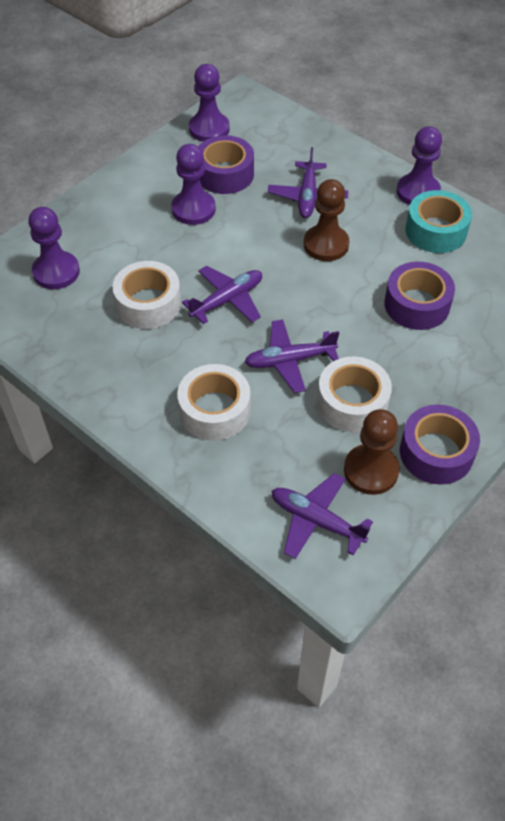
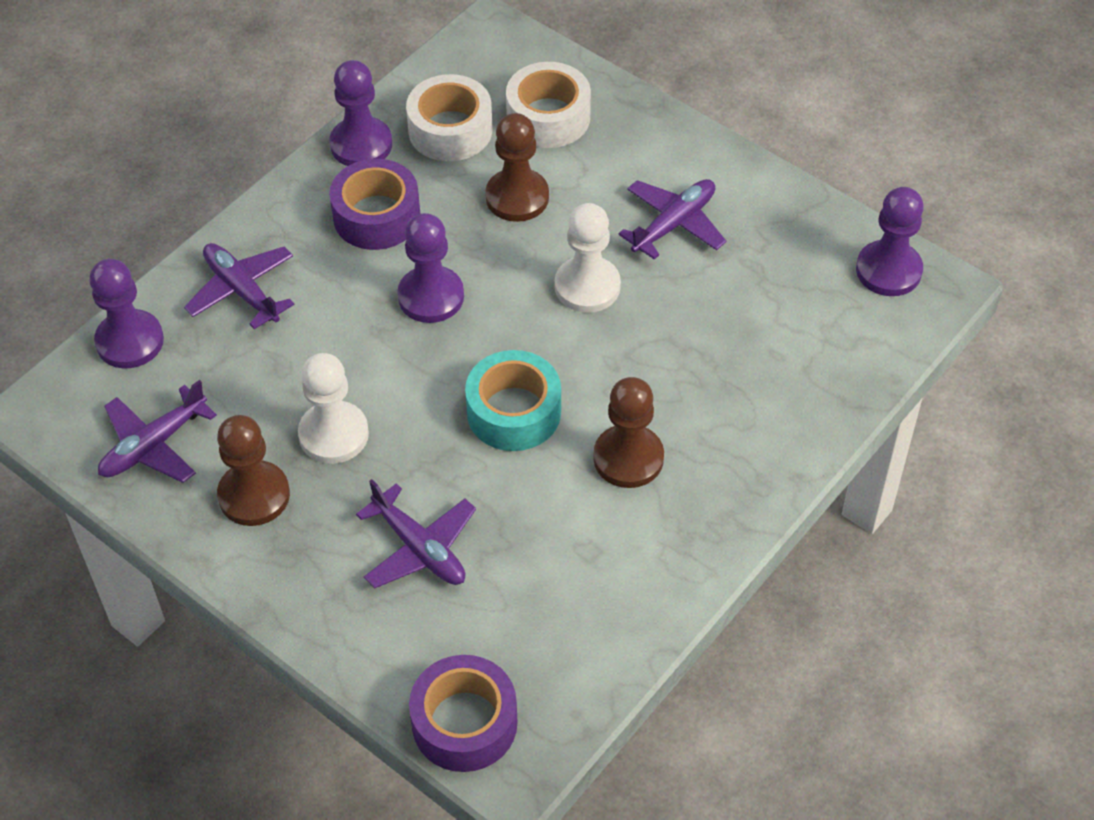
brown pawn: 2 -> 3
purple tape: 3 -> 2
white pawn: 0 -> 2
white tape: 3 -> 2

